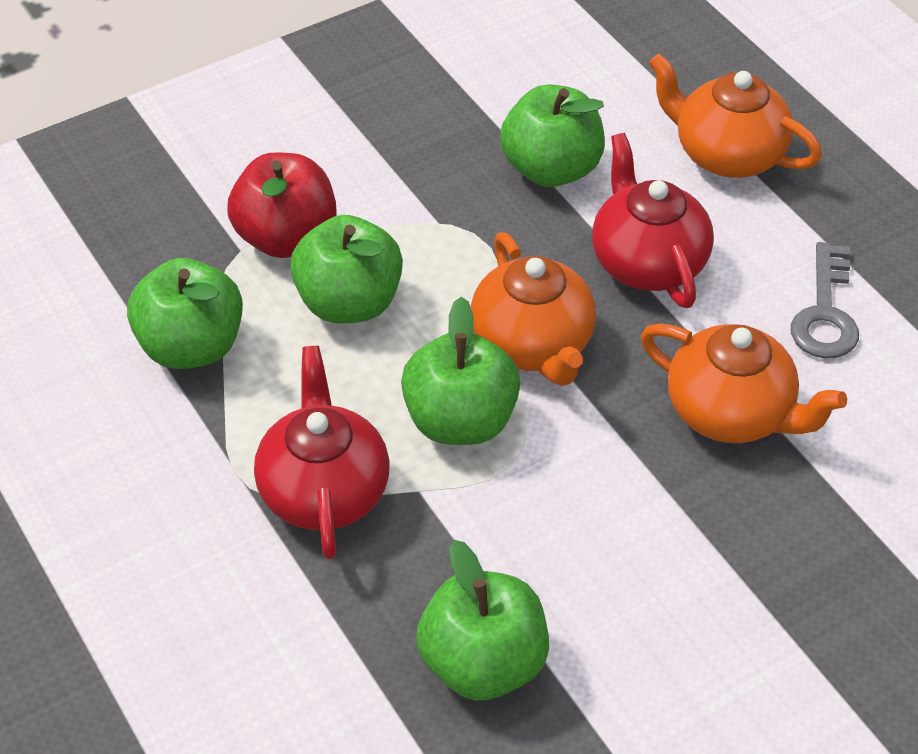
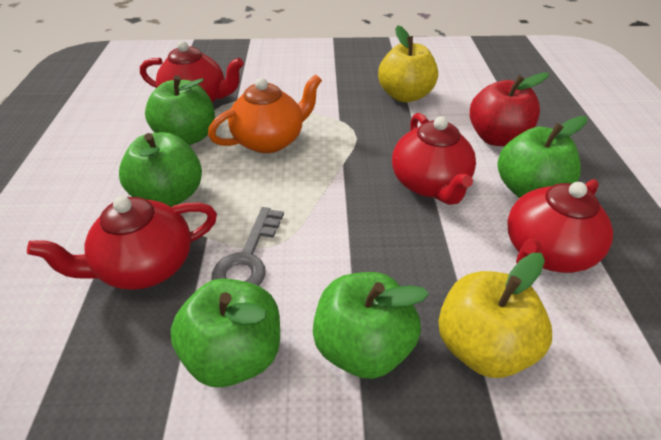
orange teapot: 3 -> 1
red teapot: 2 -> 4
yellow apple: 0 -> 2

